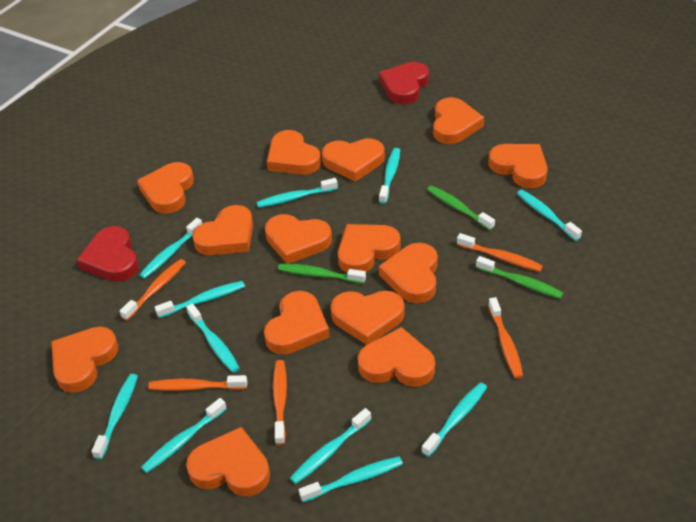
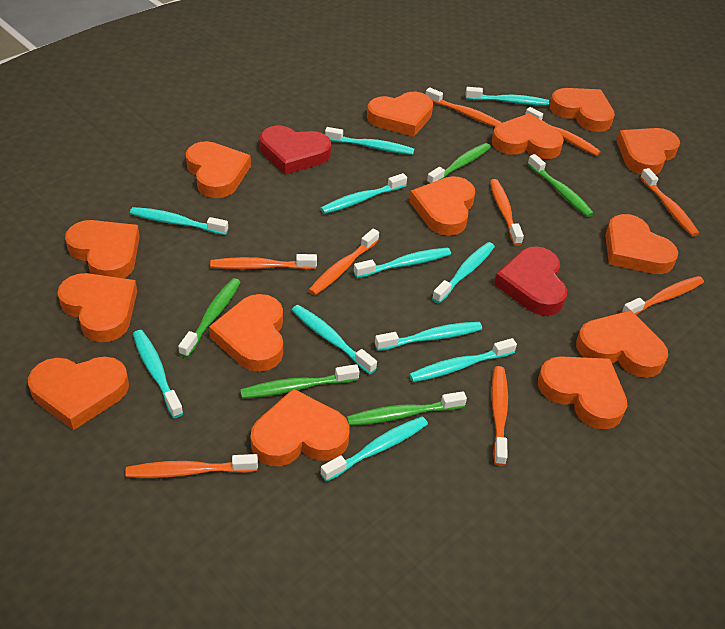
green toothbrush: 3 -> 5
orange toothbrush: 5 -> 9

